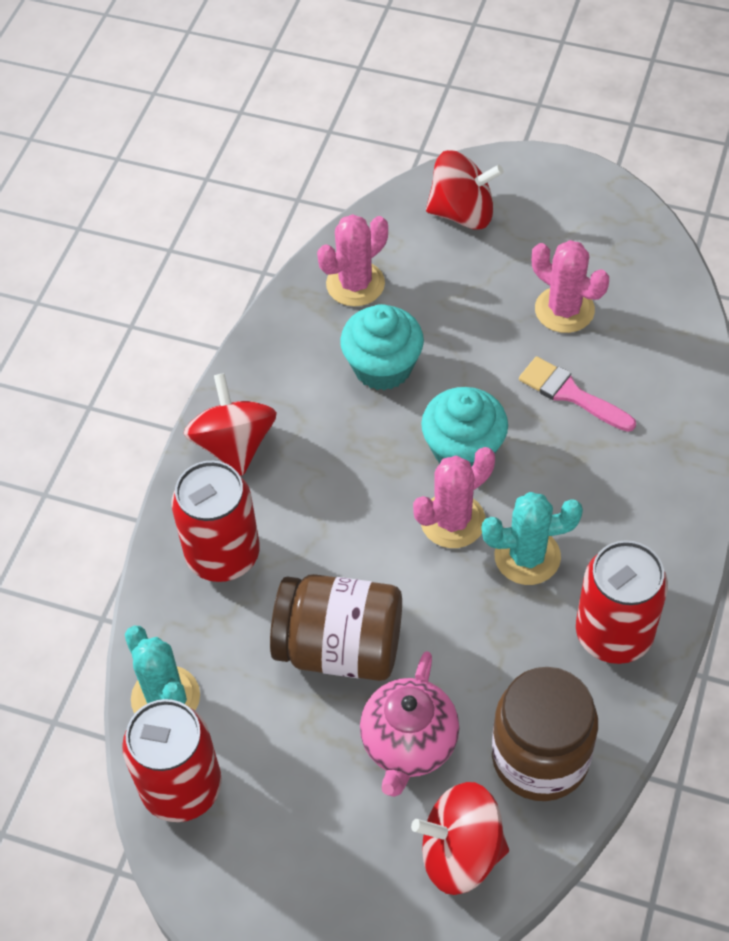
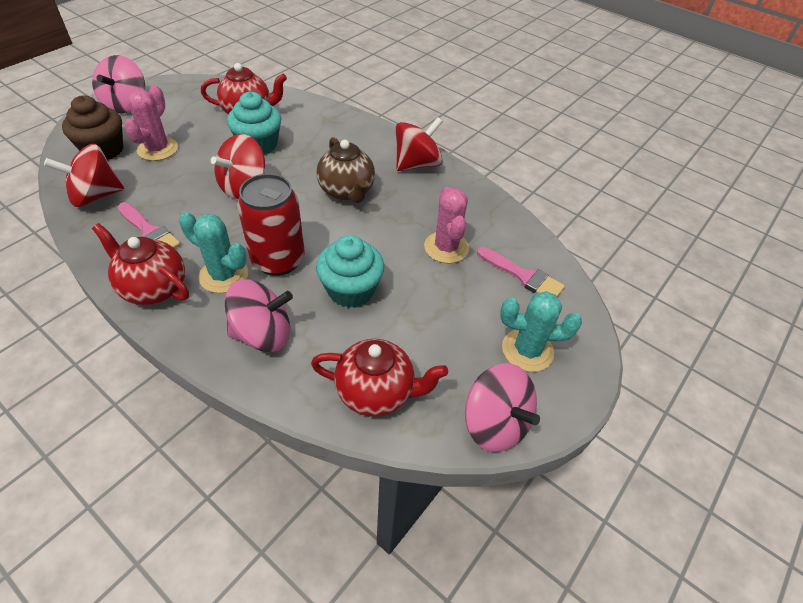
brown cupcake: 0 -> 1
brown jar: 2 -> 0
brown teapot: 0 -> 1
pink brush: 1 -> 2
pink cactus: 3 -> 2
pink spinning top: 0 -> 3
pink teapot: 1 -> 0
red can: 3 -> 1
red teapot: 0 -> 3

